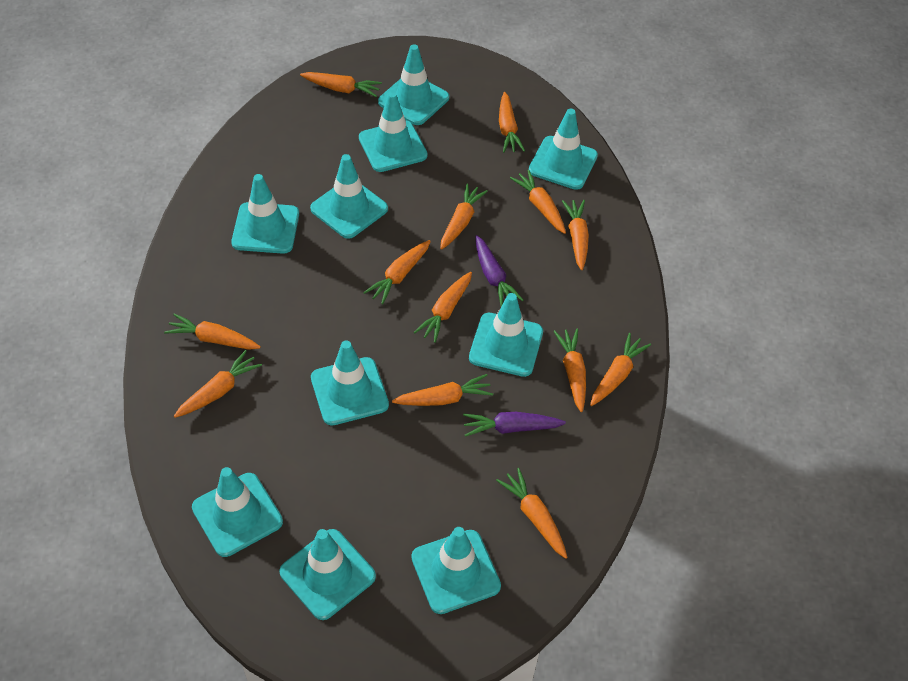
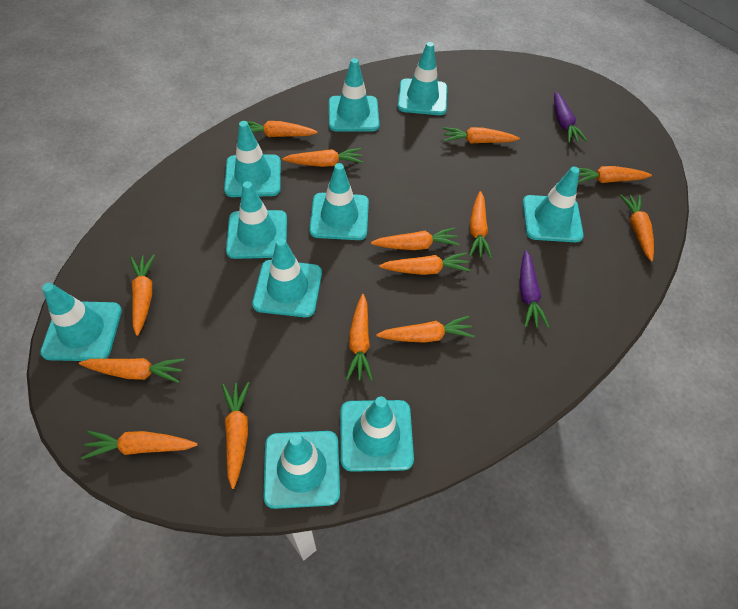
orange carrot: 13 -> 14

